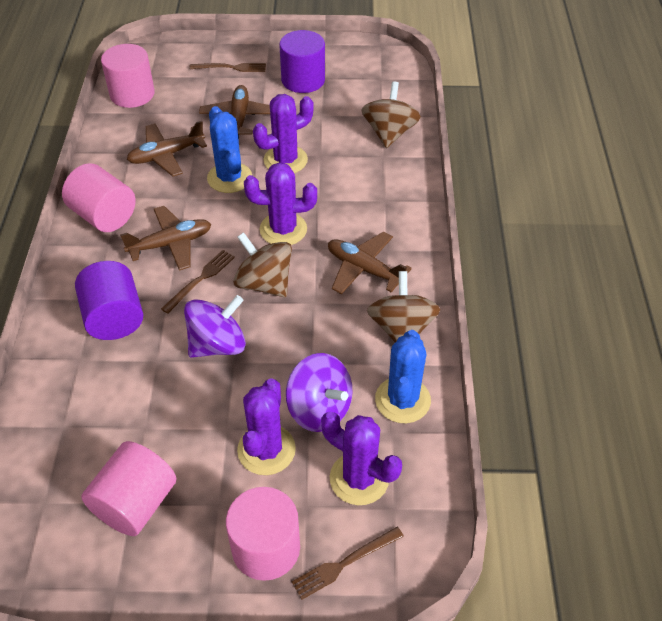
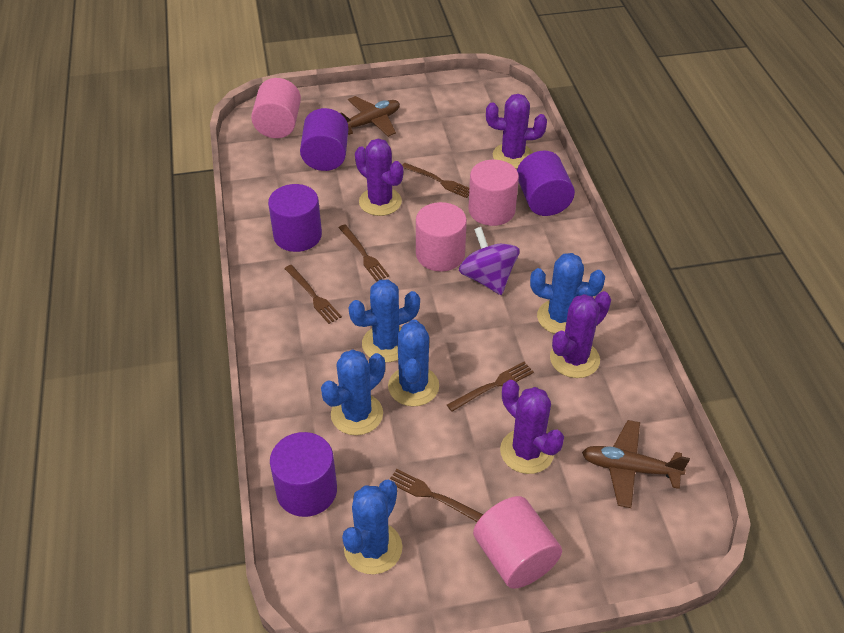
blue cactus: 2 -> 5
brown fork: 3 -> 5
brown plane: 4 -> 2
brown spinning top: 3 -> 0
purple cylinder: 2 -> 4
purple spinning top: 2 -> 1

